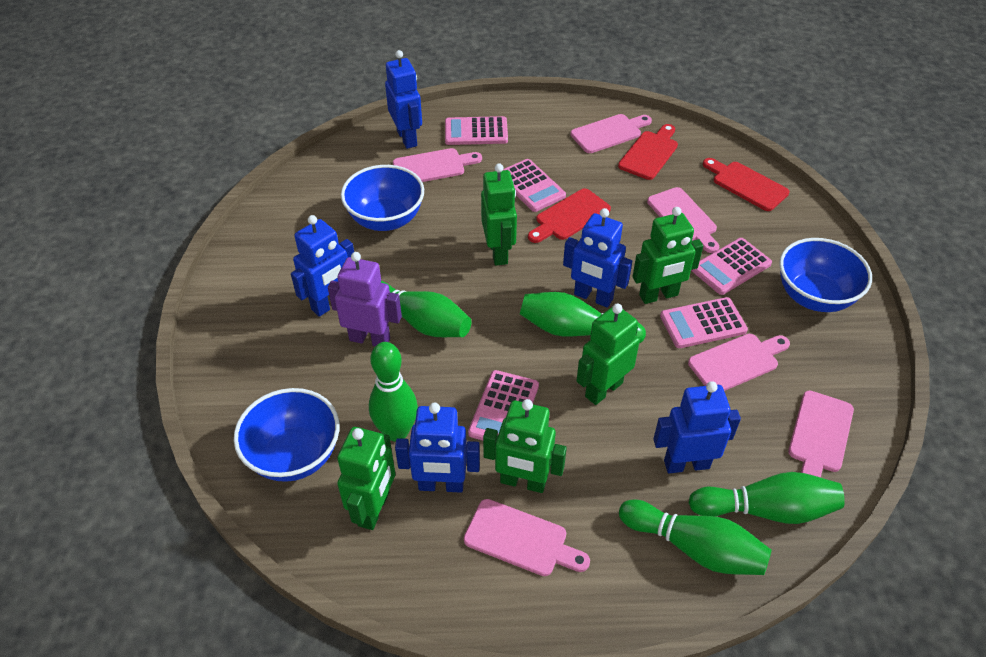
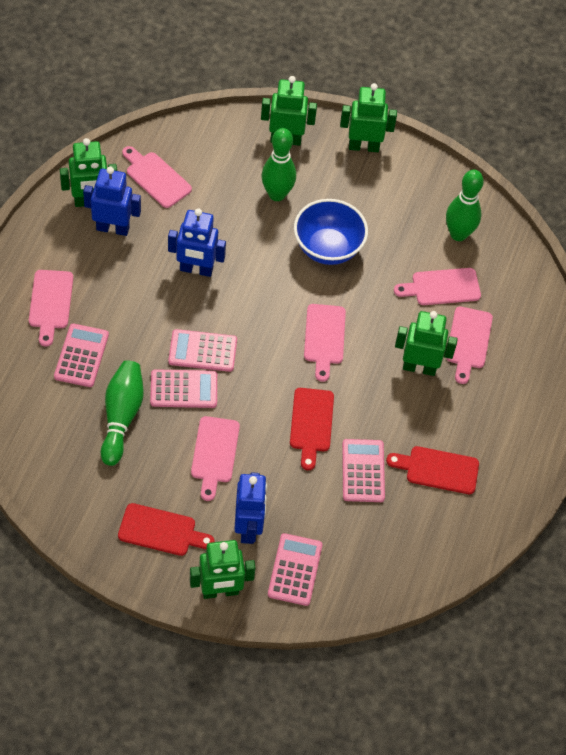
blue bowl: 3 -> 1
blue robot: 5 -> 3
green bowling pin: 5 -> 3
purple robot: 1 -> 0

